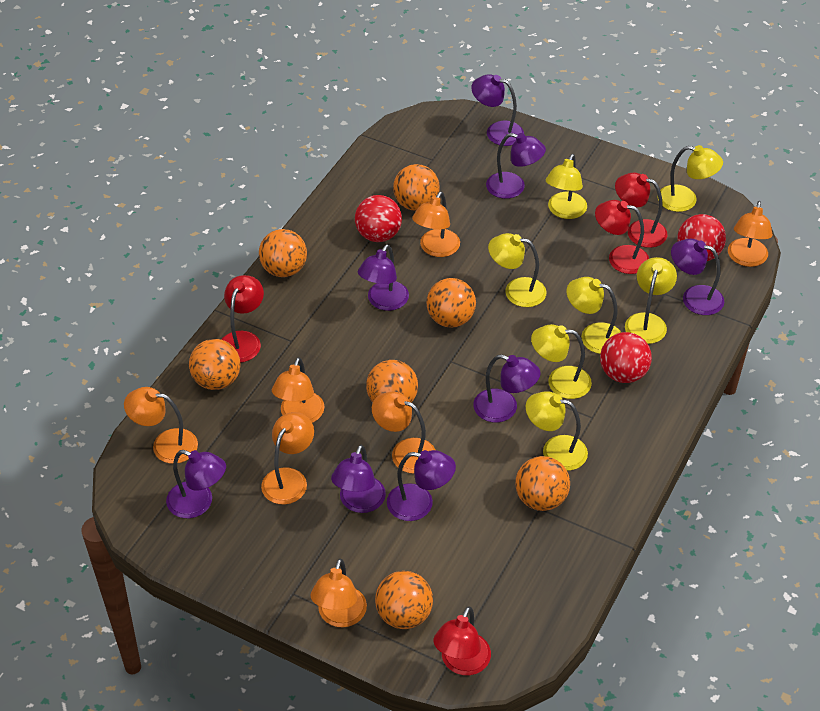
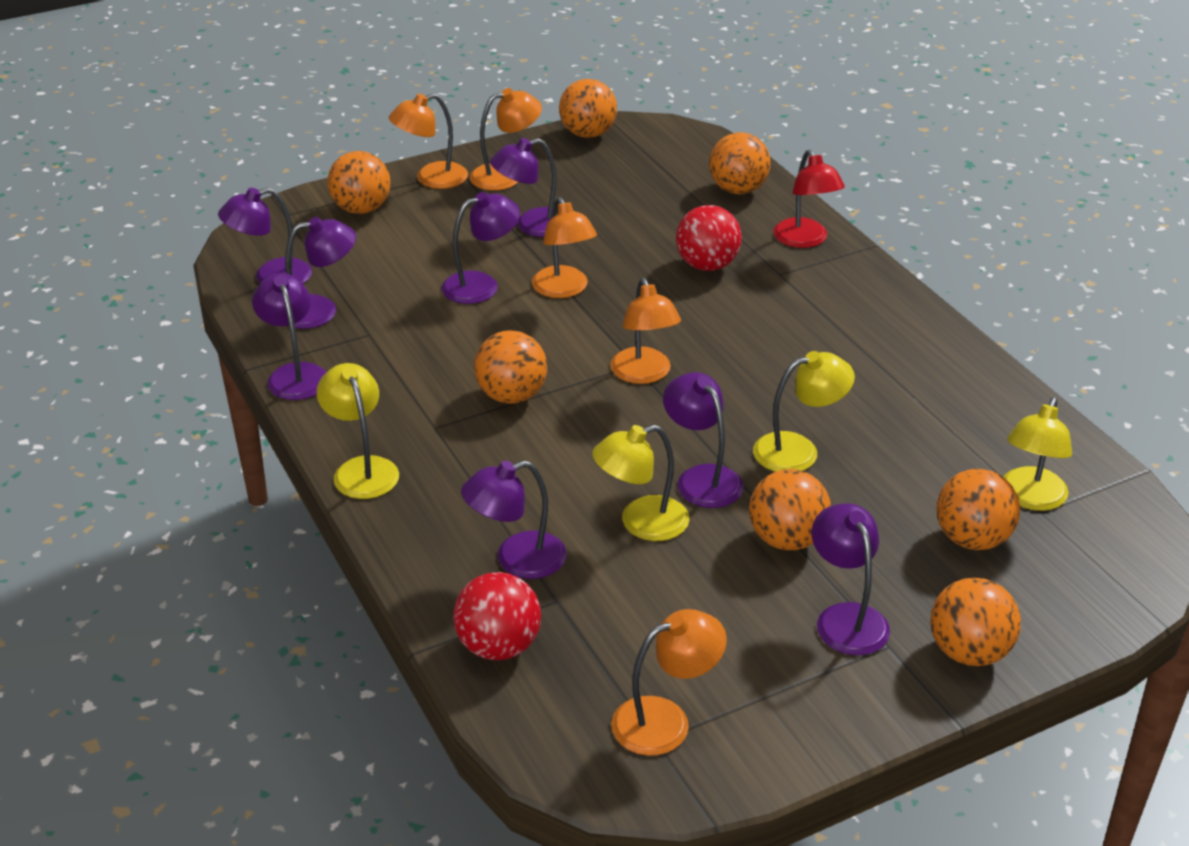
orange lamp: 7 -> 5
red ball: 3 -> 2
red lamp: 4 -> 1
yellow lamp: 7 -> 4

